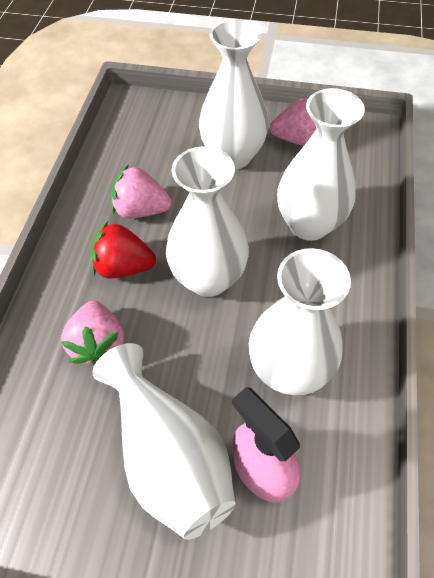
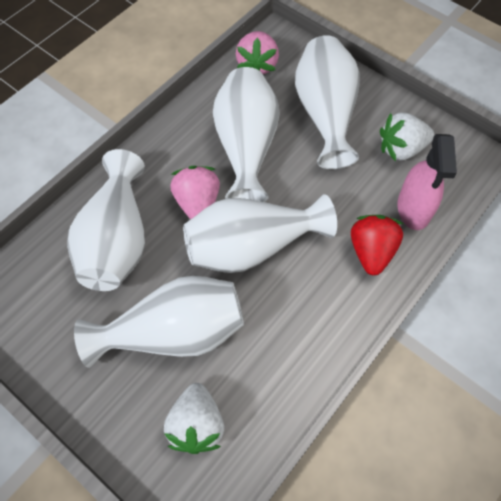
pink strawberry: 3 -> 2
white strawberry: 0 -> 2

